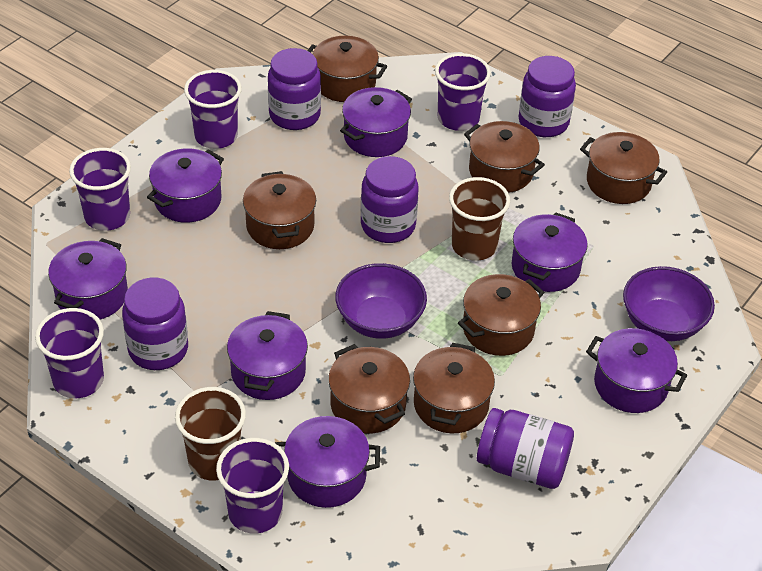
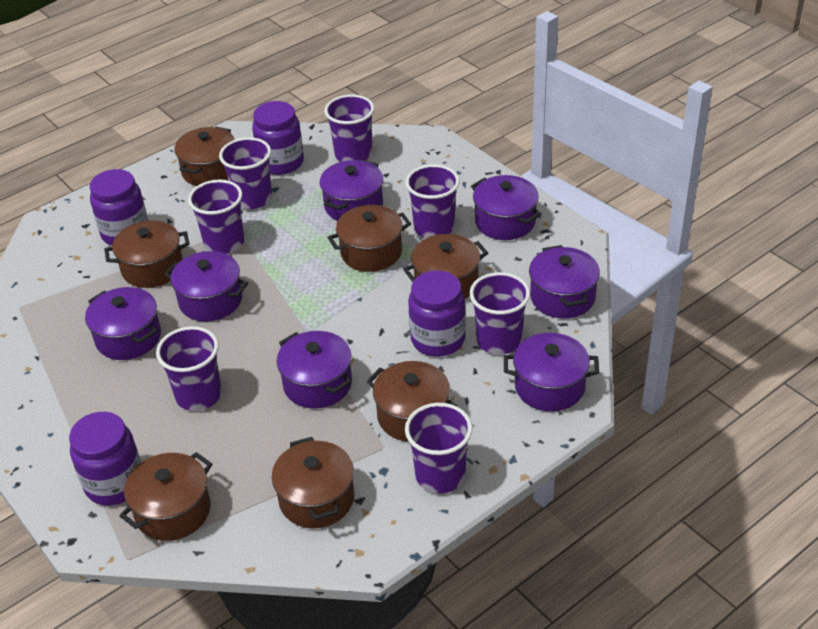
brown cup: 2 -> 0
purple bowl: 2 -> 0
purple cup: 5 -> 7
purple jar: 5 -> 4

